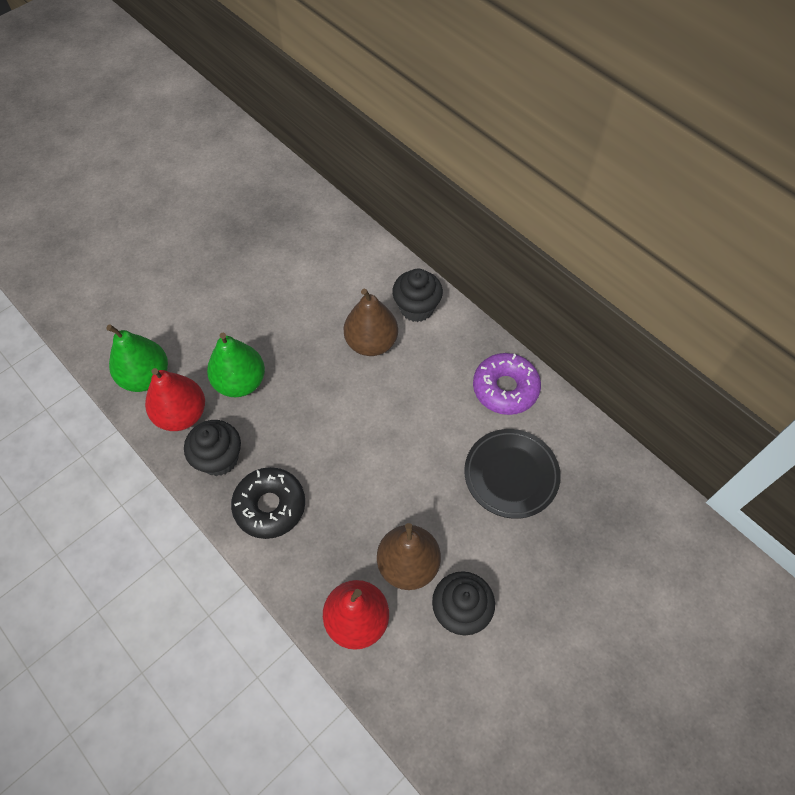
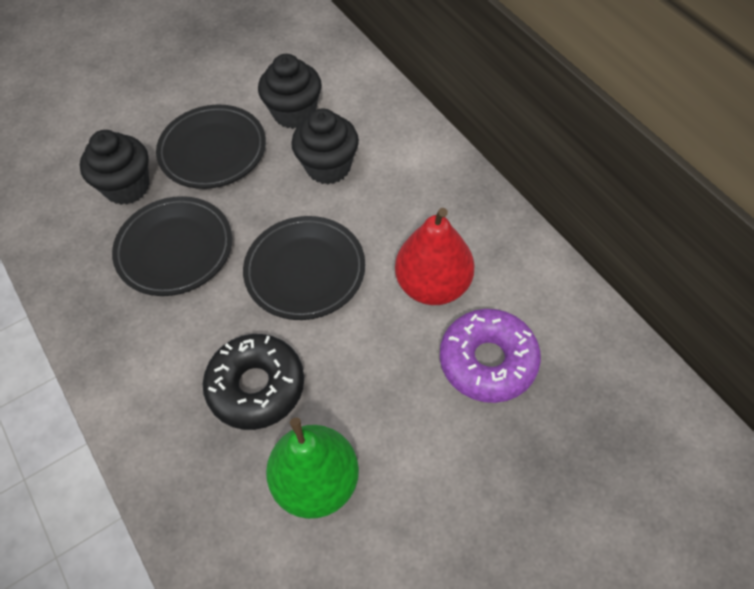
black plate: 1 -> 3
brown pear: 2 -> 0
green pear: 2 -> 1
red pear: 2 -> 1

